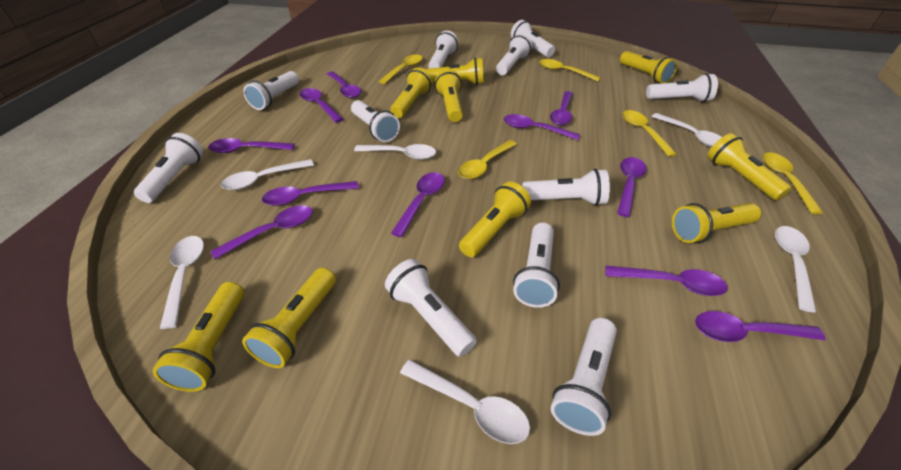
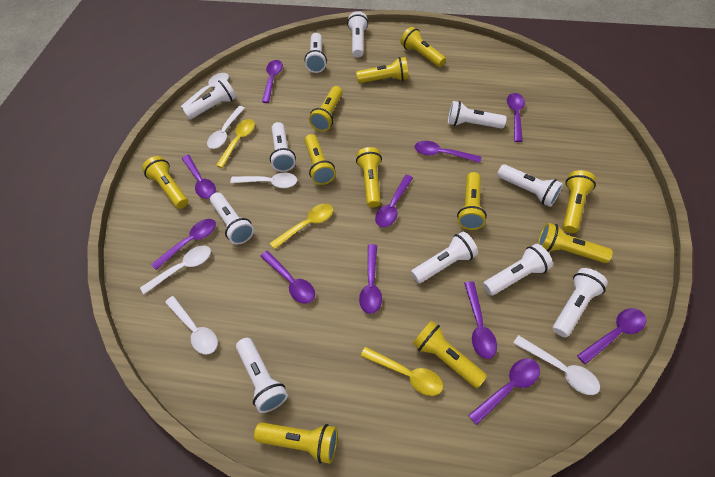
yellow flashlight: 9 -> 11
yellow spoon: 5 -> 3

